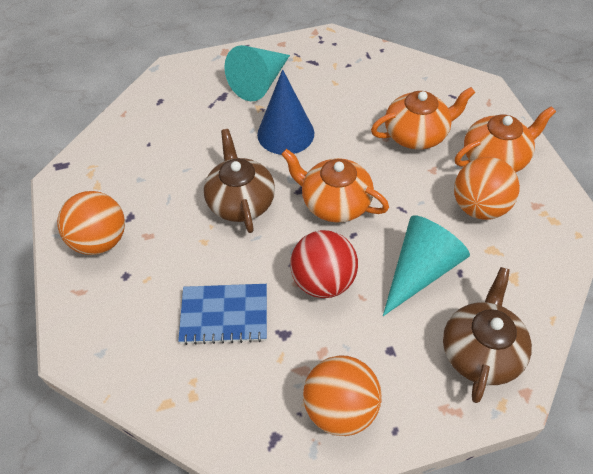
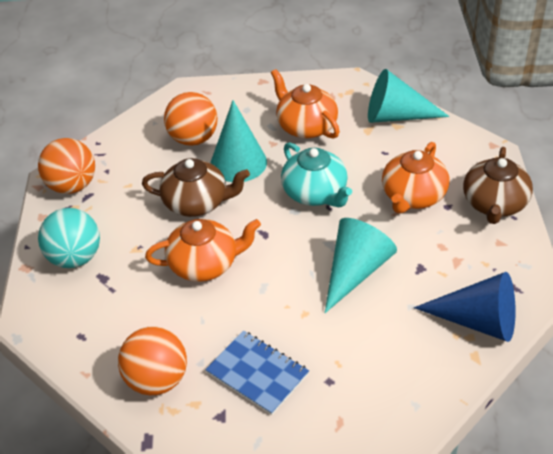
red ball: 1 -> 0
turquoise ball: 0 -> 1
turquoise cone: 2 -> 3
turquoise teapot: 0 -> 1

